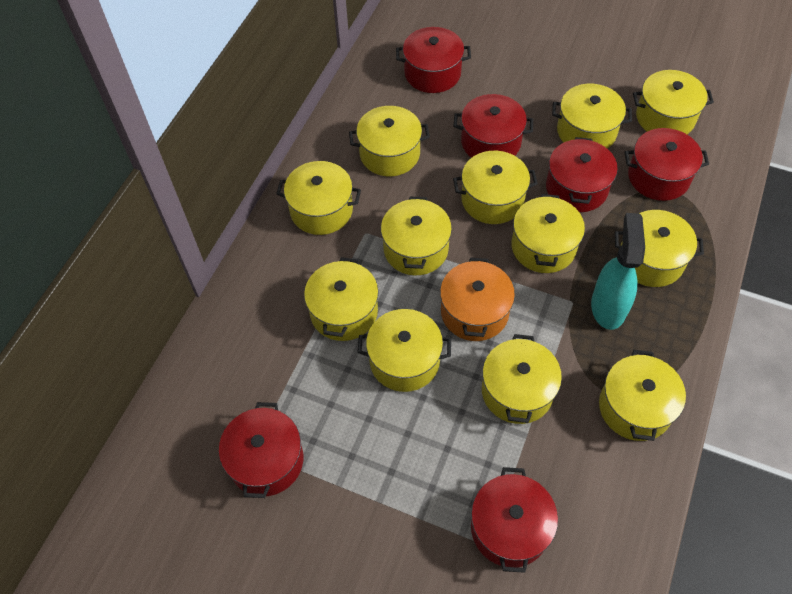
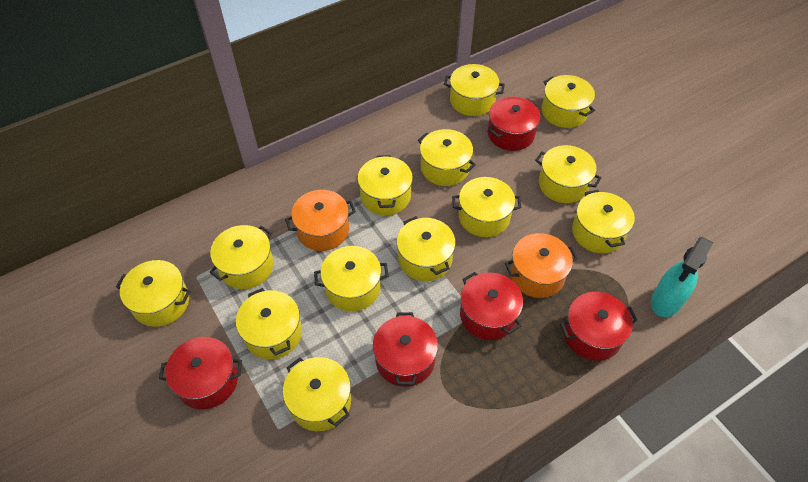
orange pot: 1 -> 2
red pot: 6 -> 5
yellow pot: 12 -> 13

